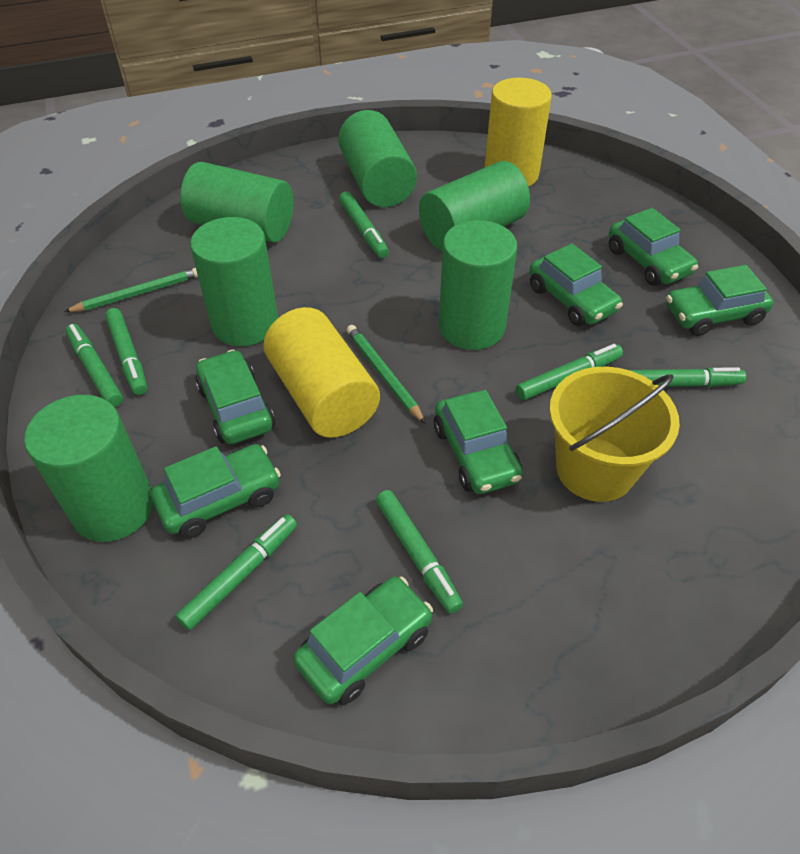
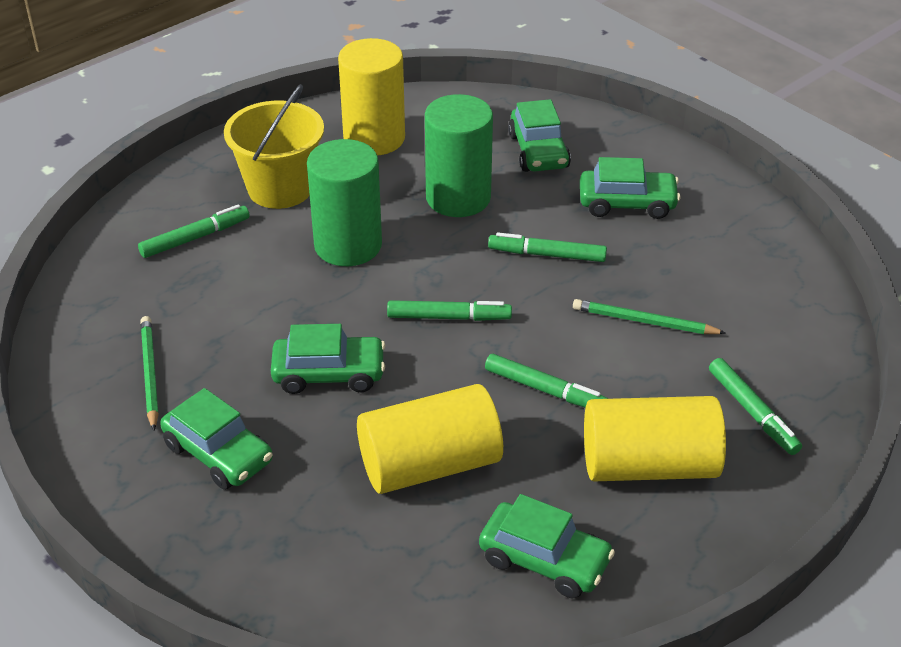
green car: 7 -> 5
green cylinder: 6 -> 2
green marker: 7 -> 5
yellow cylinder: 2 -> 3

